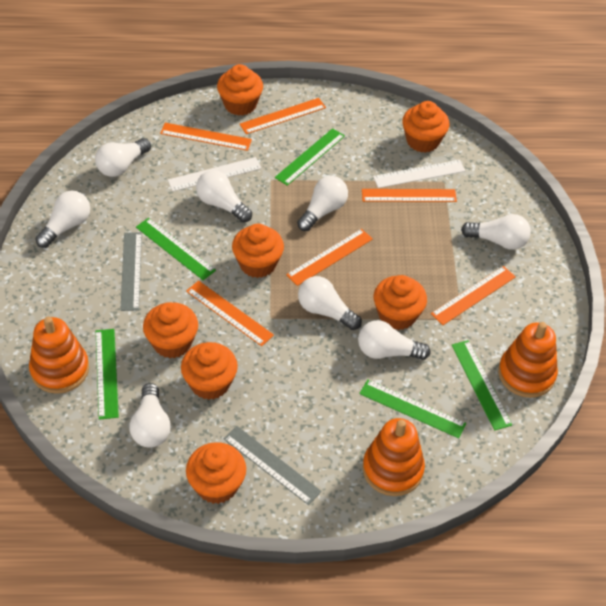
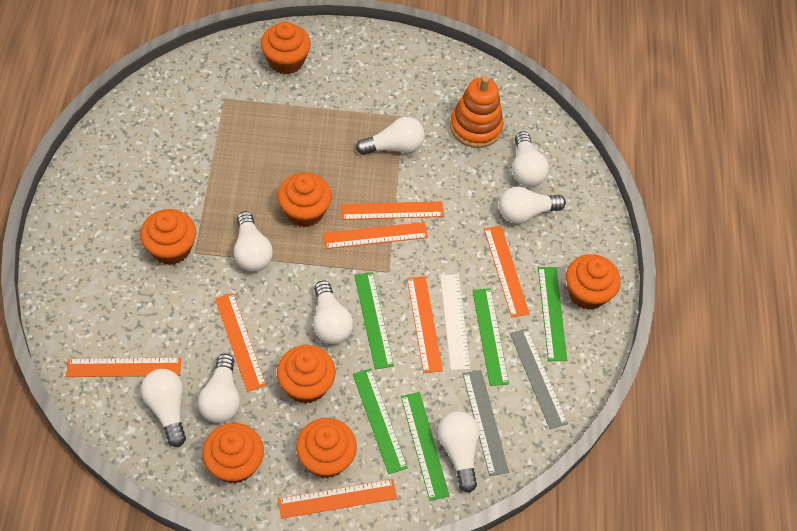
orange ruler: 6 -> 7
orange stacking toy: 3 -> 1
white ruler: 2 -> 1

